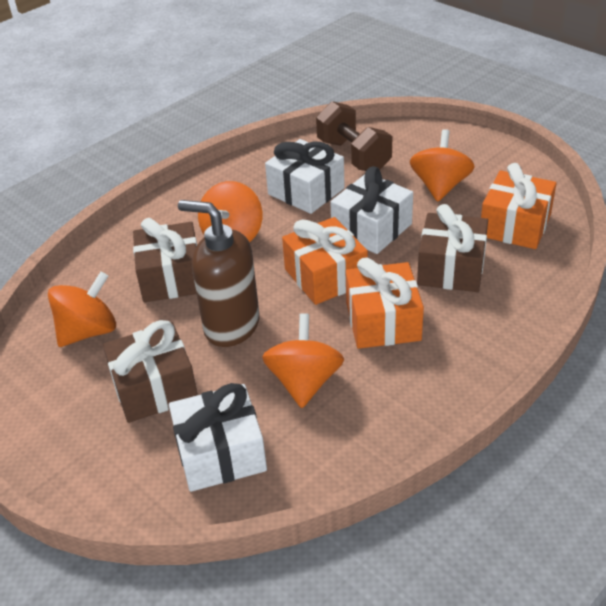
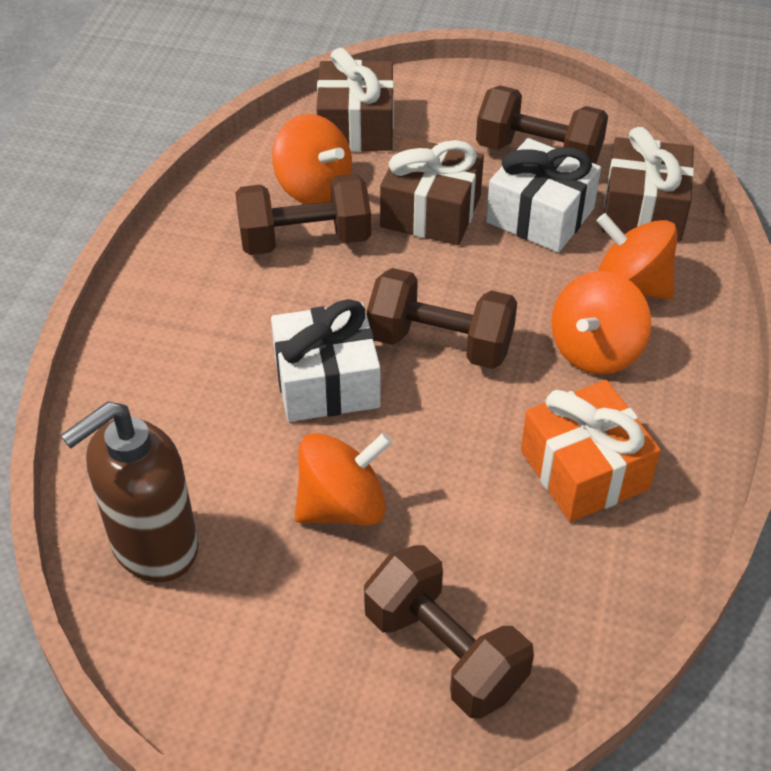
brown dumbbell: 1 -> 4
orange gift: 3 -> 1
white gift: 3 -> 2

